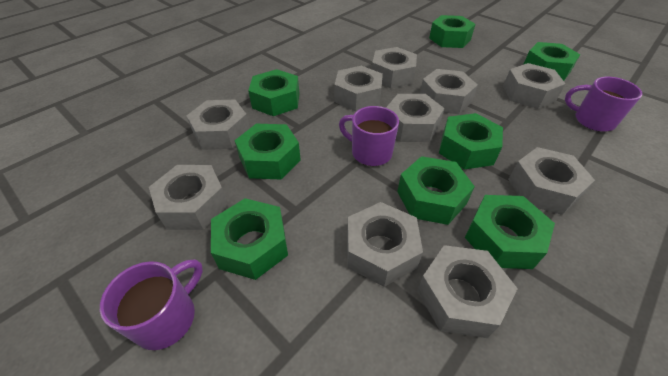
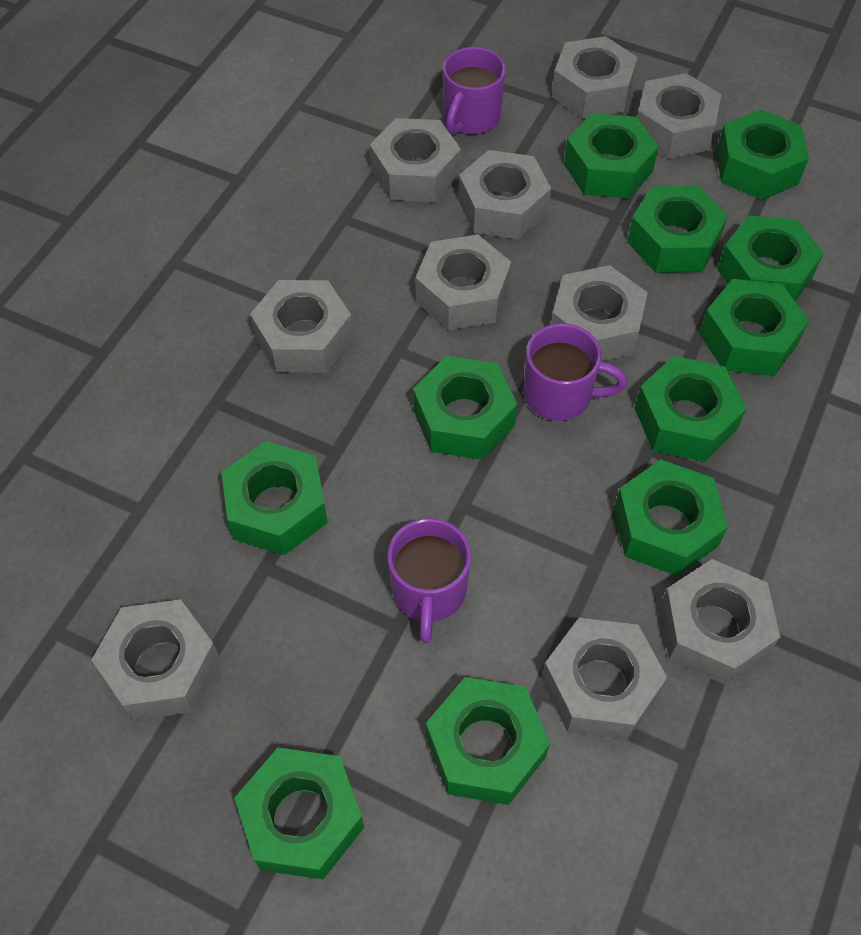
green nut: 8 -> 11

